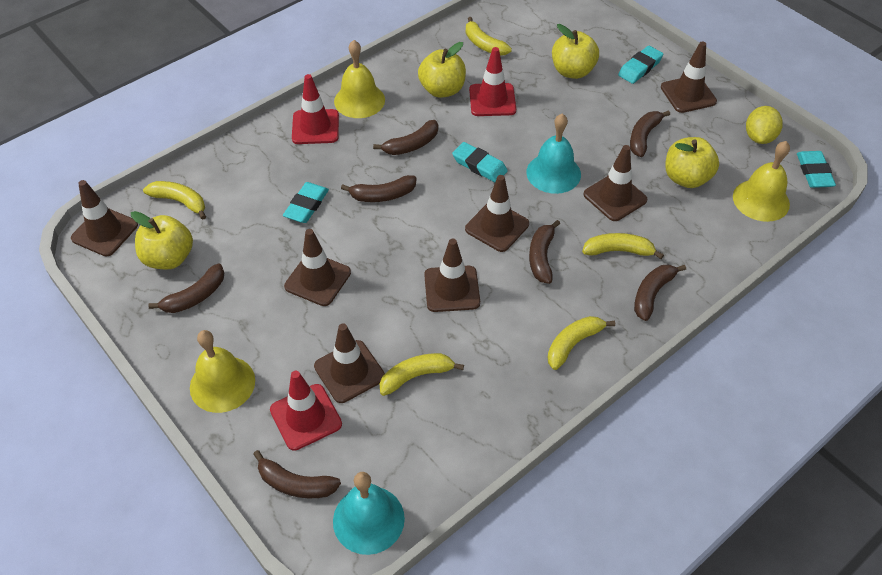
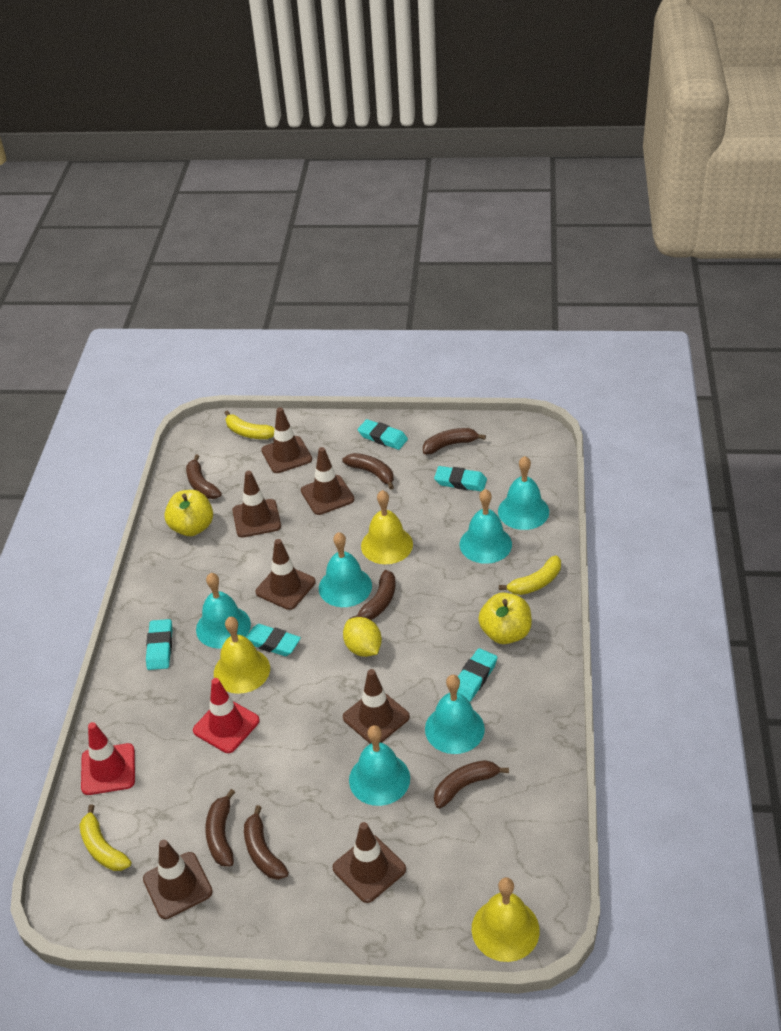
red traffic cone: 3 -> 2
turquoise bell: 2 -> 6
turquoise eraser: 4 -> 5
yellow apple: 4 -> 2
yellow banana: 5 -> 3

